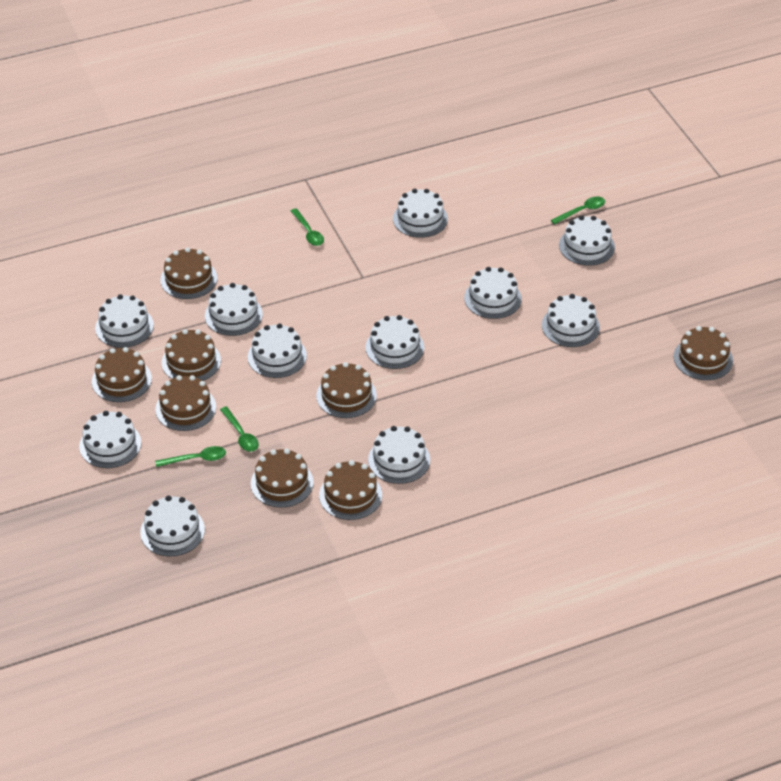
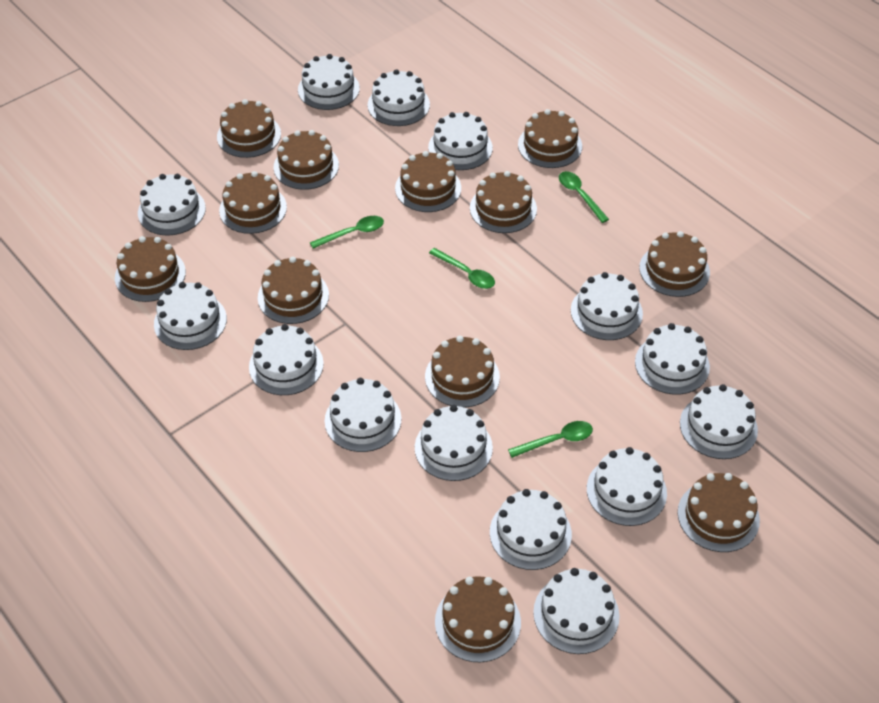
brown cake: 8 -> 12
white cake: 11 -> 14

